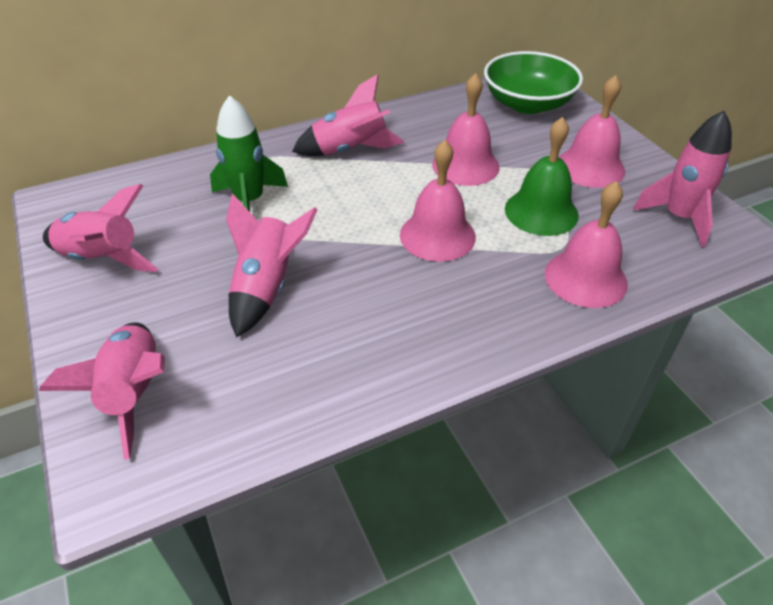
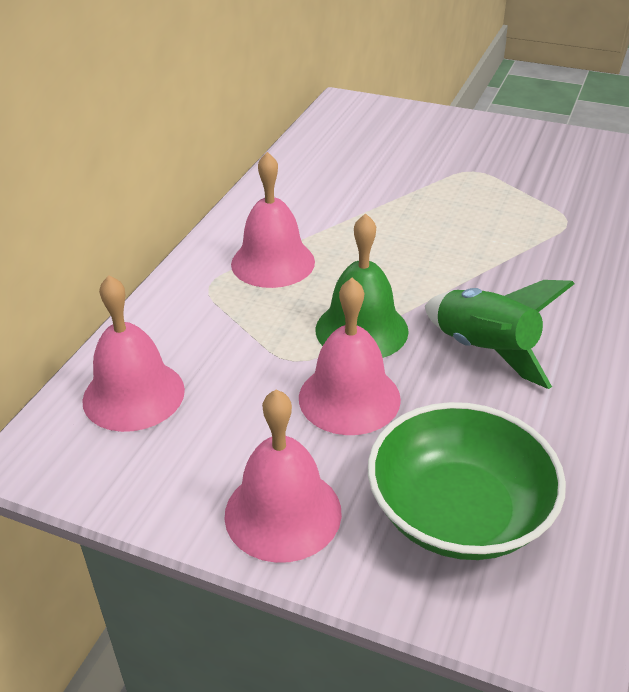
pink rocket: 5 -> 0

